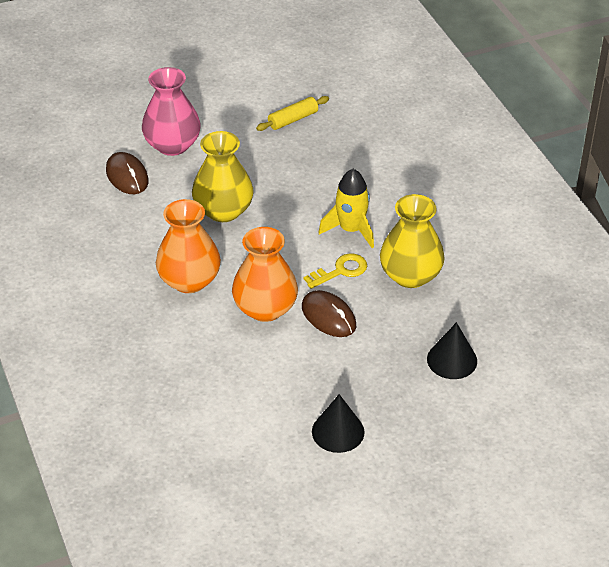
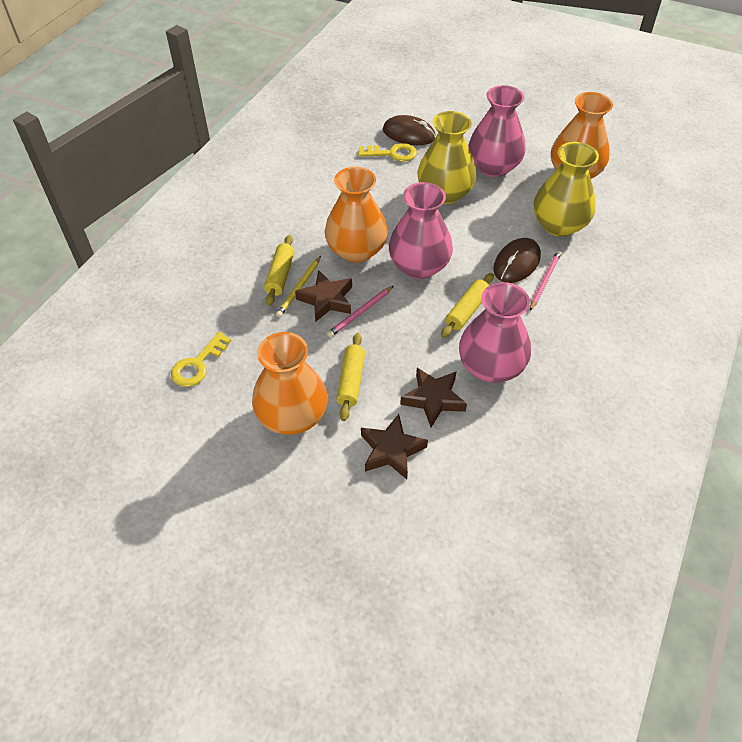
black cone: 2 -> 0
brown star: 0 -> 3
orange vase: 2 -> 3
pink pencil: 0 -> 2
pink vase: 1 -> 3
yellow key: 1 -> 2
yellow pencil: 0 -> 1
yellow rocket: 1 -> 0
yellow rolling pin: 1 -> 3

